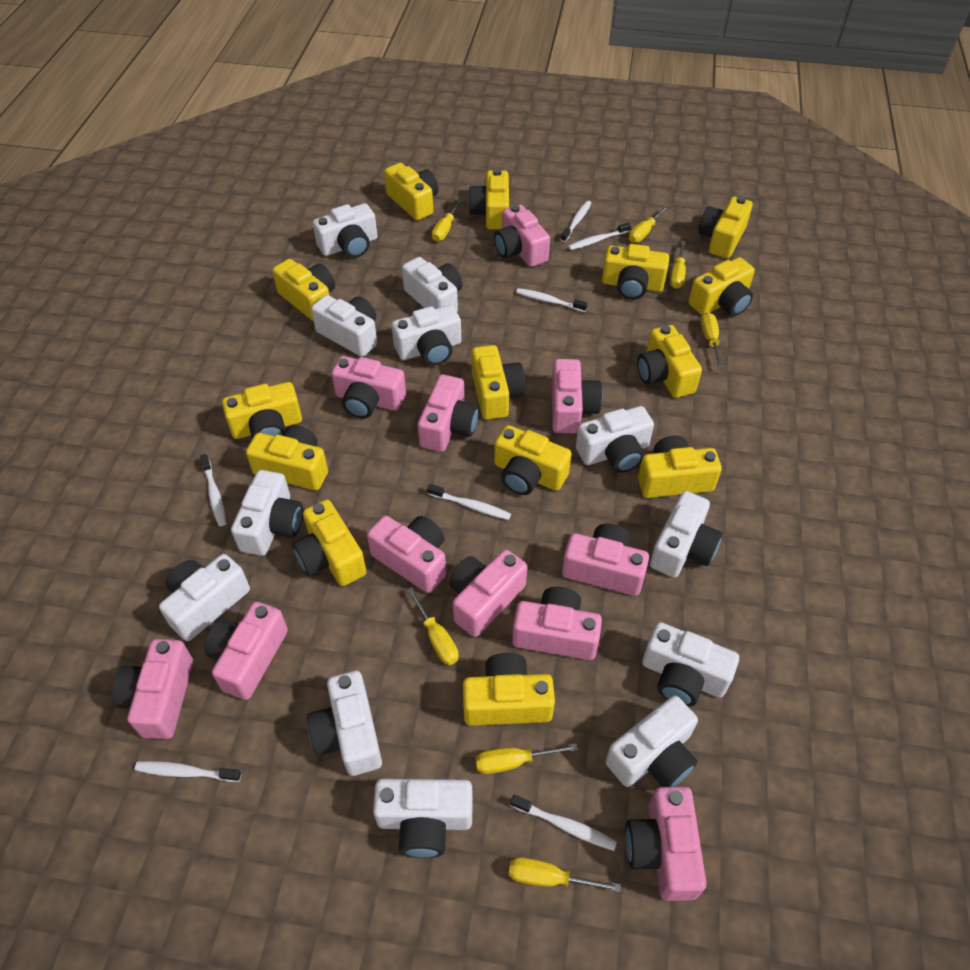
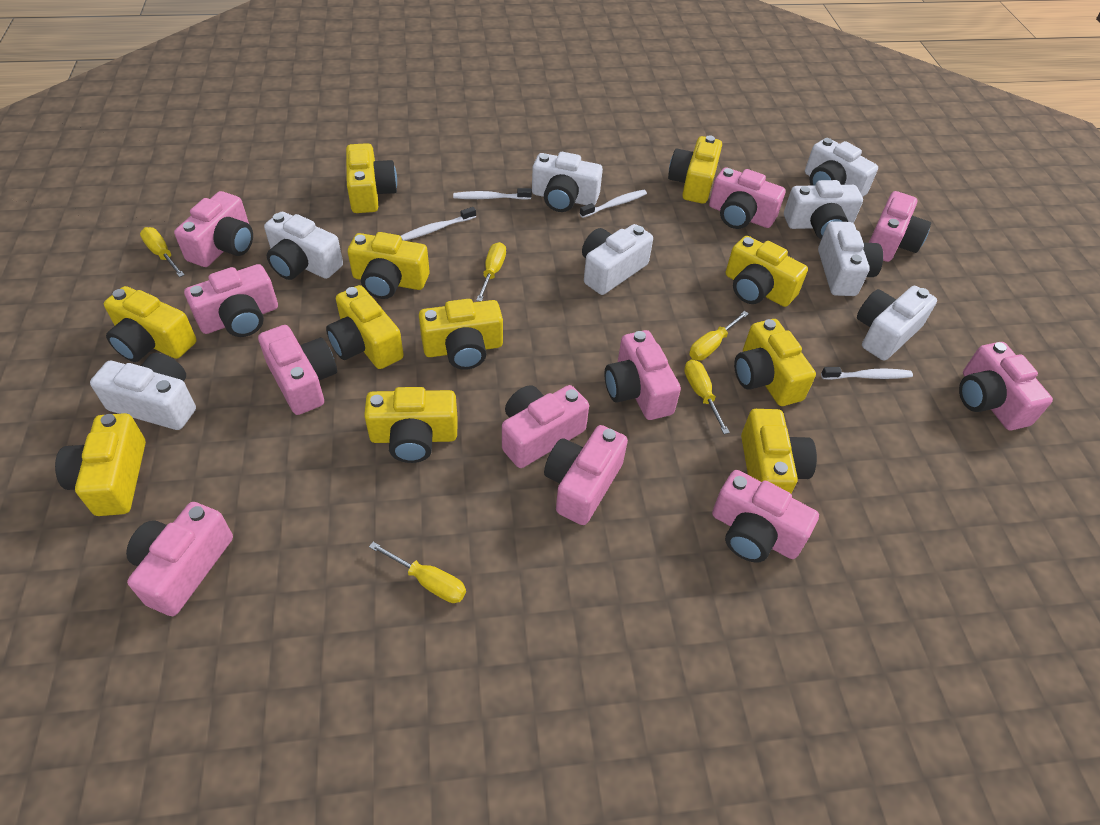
white camera: 12 -> 8
white toothbrush: 7 -> 4
yellow camera: 14 -> 11
yellow screwdriver: 7 -> 5

